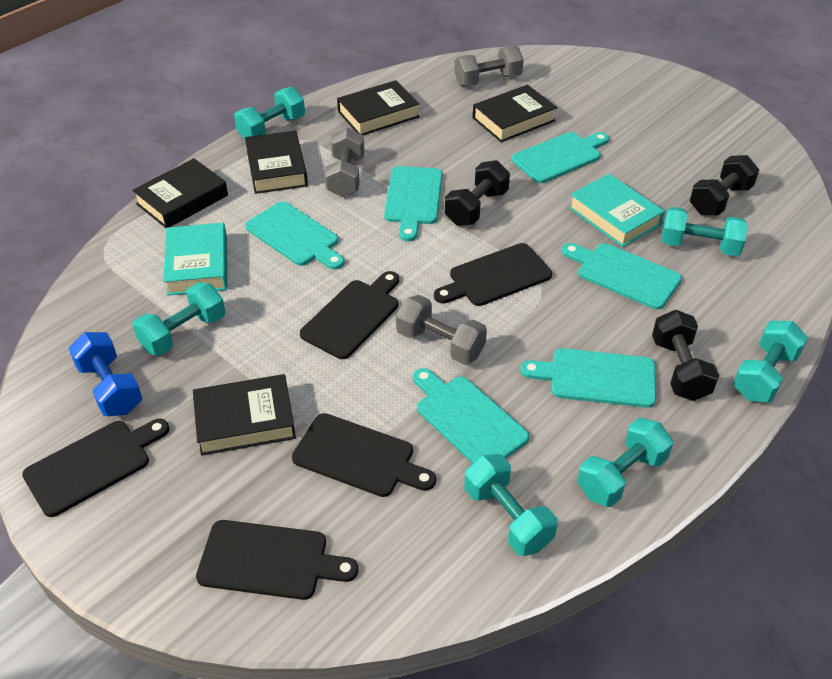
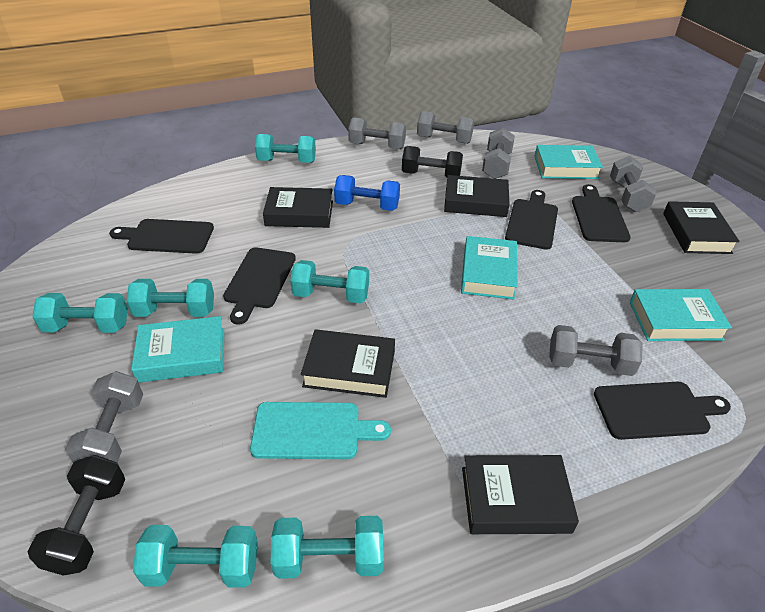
black dumbbell: 3 -> 2
grey dumbbell: 3 -> 6
turquoise book: 2 -> 4
turquoise cutting board: 6 -> 1

